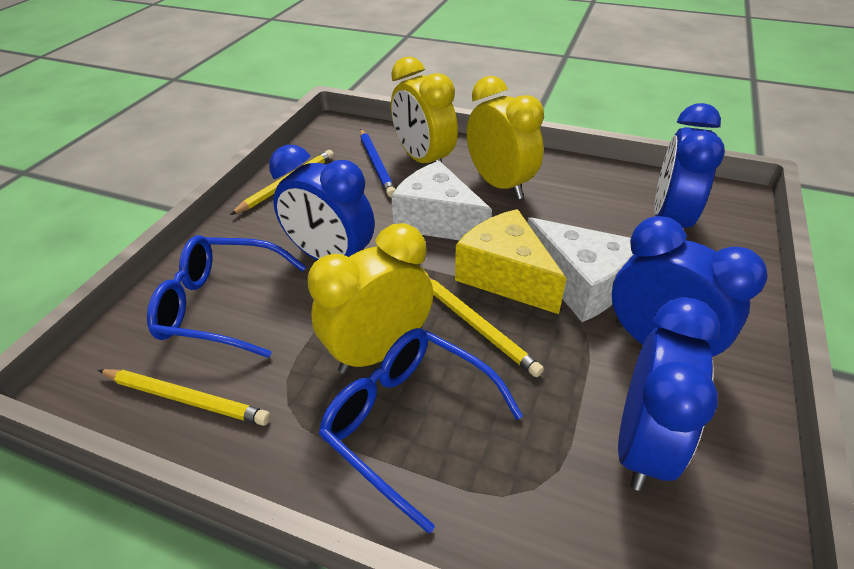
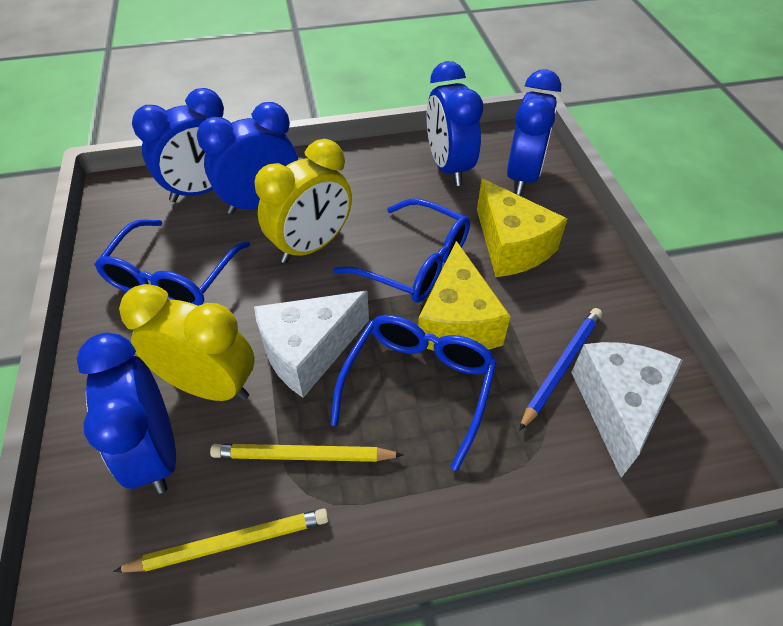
blue clock: 4 -> 5
blue glasses: 2 -> 3
yellow cheese: 1 -> 2
yellow clock: 3 -> 2
yellow pencil: 3 -> 2

